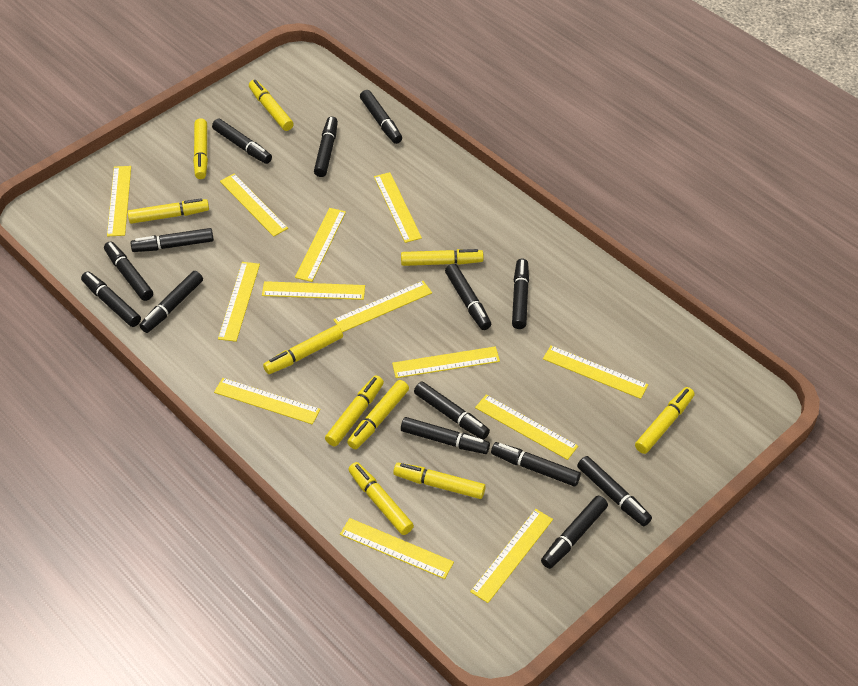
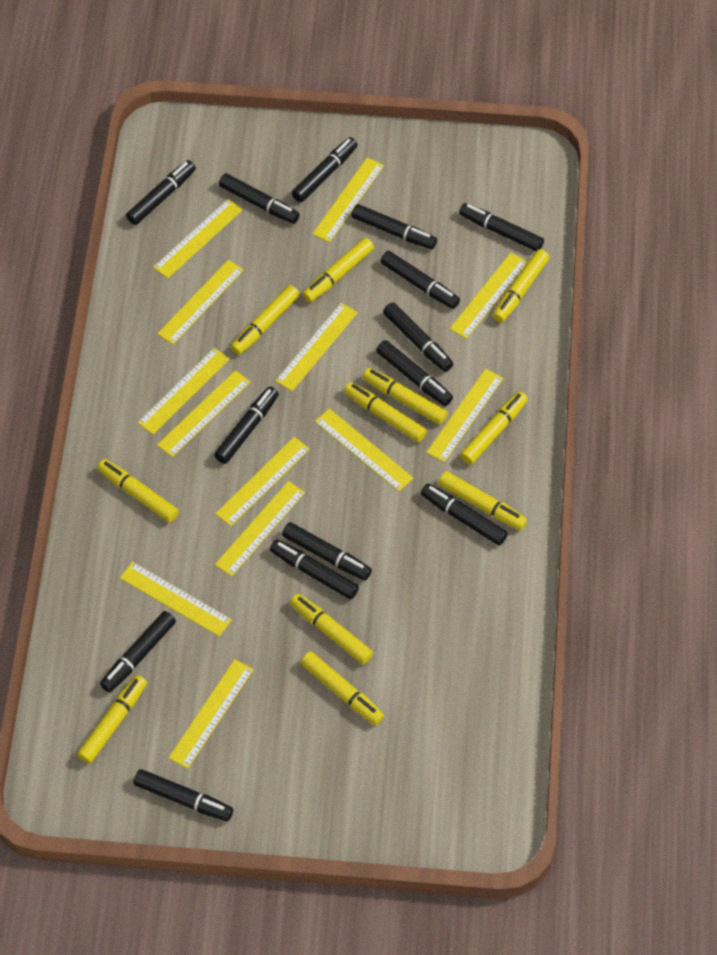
yellow marker: 10 -> 11

